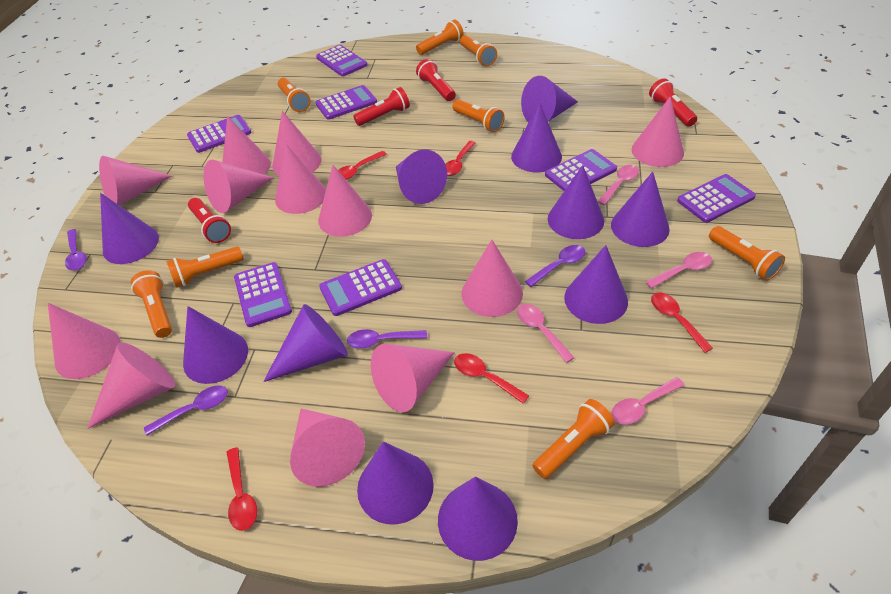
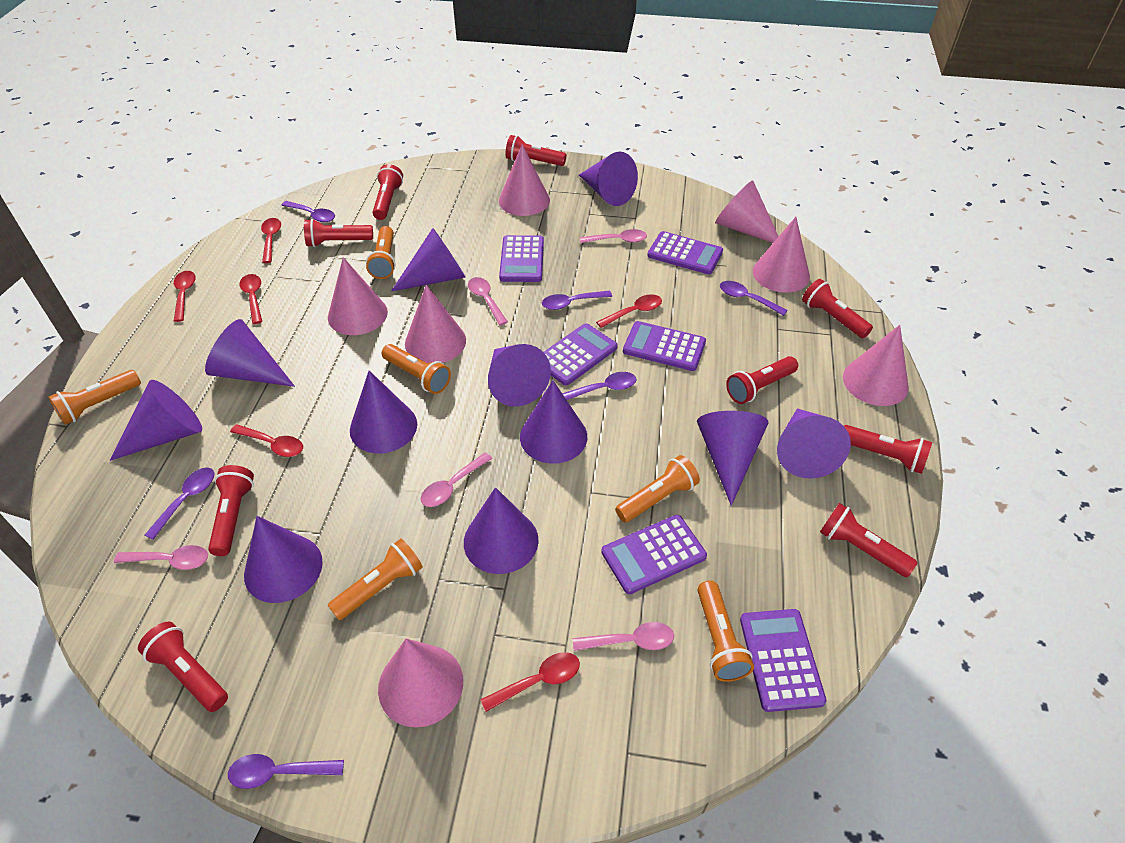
orange flashlight: 8 -> 6
pink cone: 12 -> 7
pink spoon: 4 -> 5
purple calculator: 7 -> 6
purple spoon: 4 -> 6
red flashlight: 4 -> 9
red spoon: 5 -> 6

